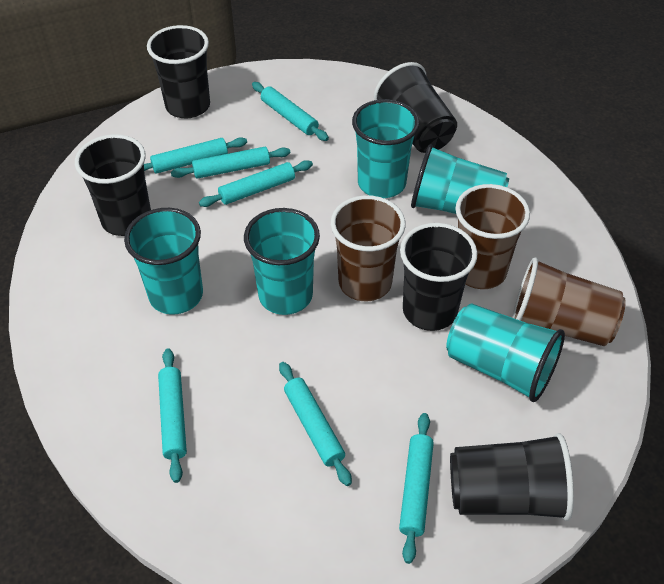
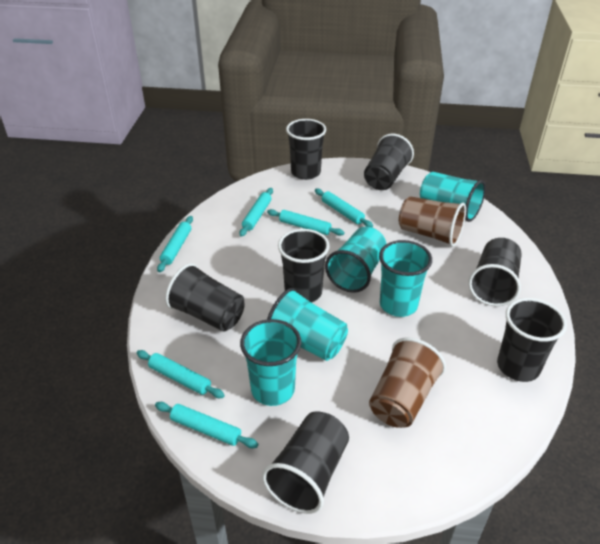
black cup: 5 -> 7
brown cup: 3 -> 2
turquoise rolling pin: 7 -> 6

